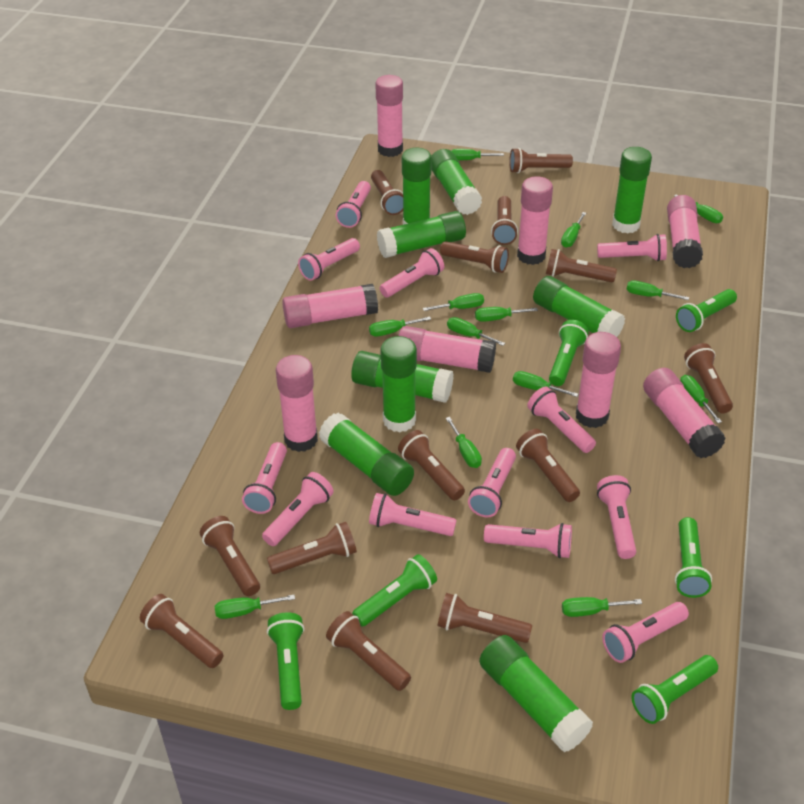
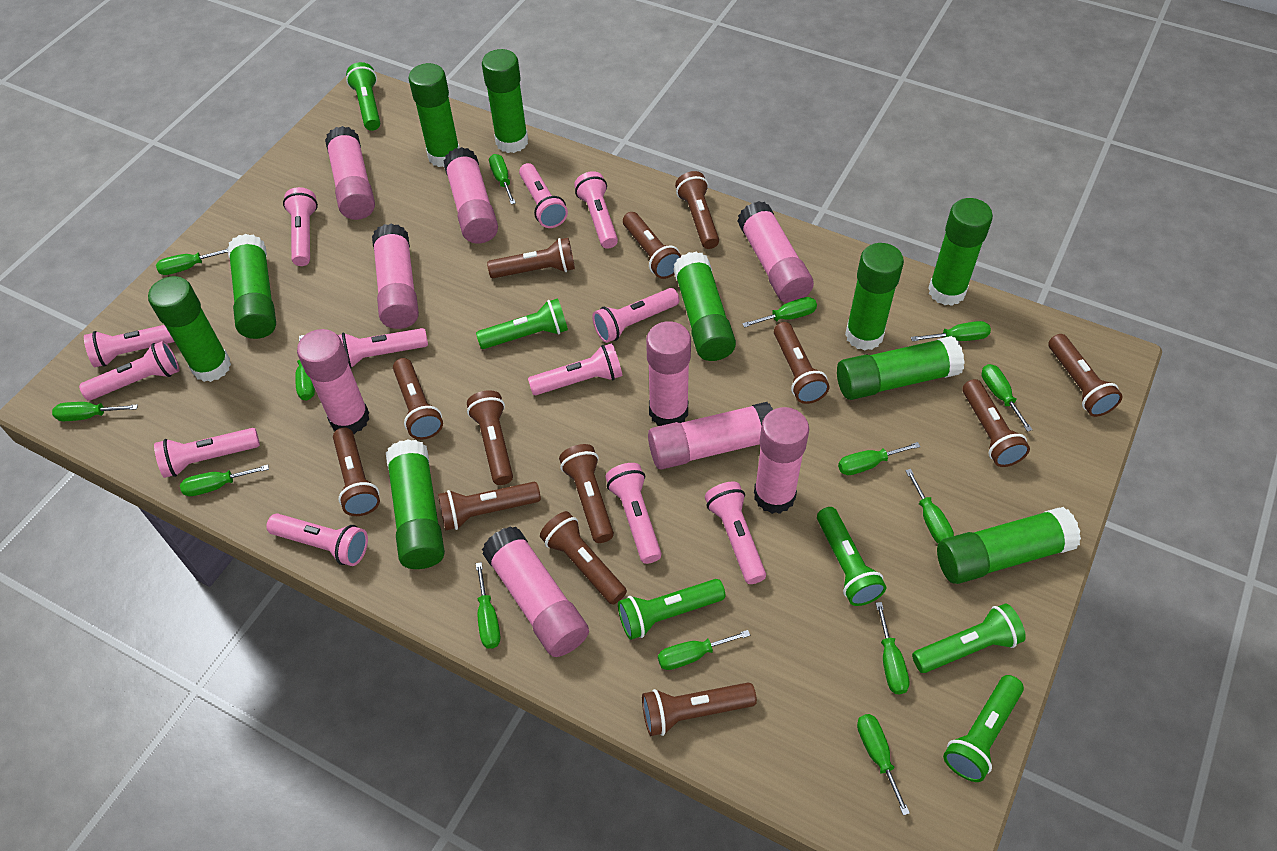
green glue stick: 9 -> 10
green screwdriver: 13 -> 14
pink glue stick: 8 -> 9

